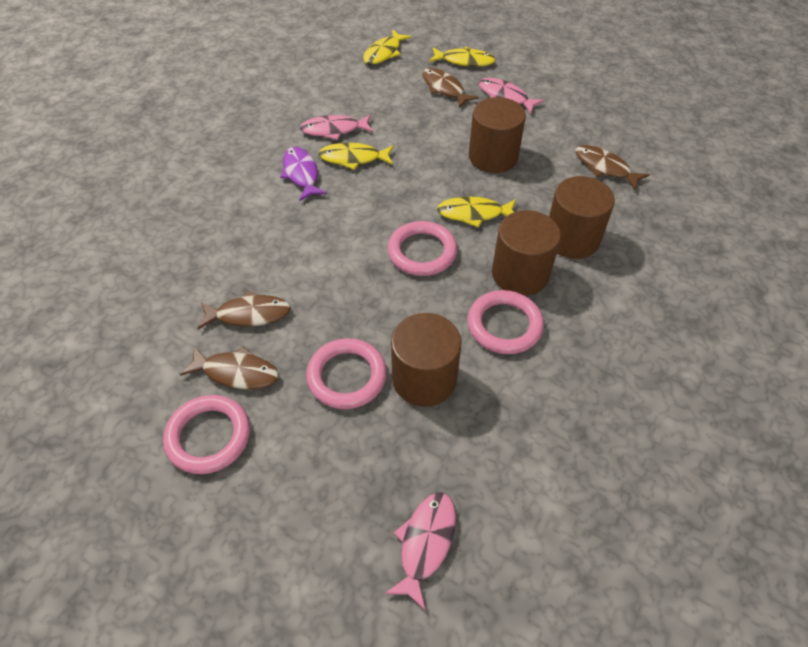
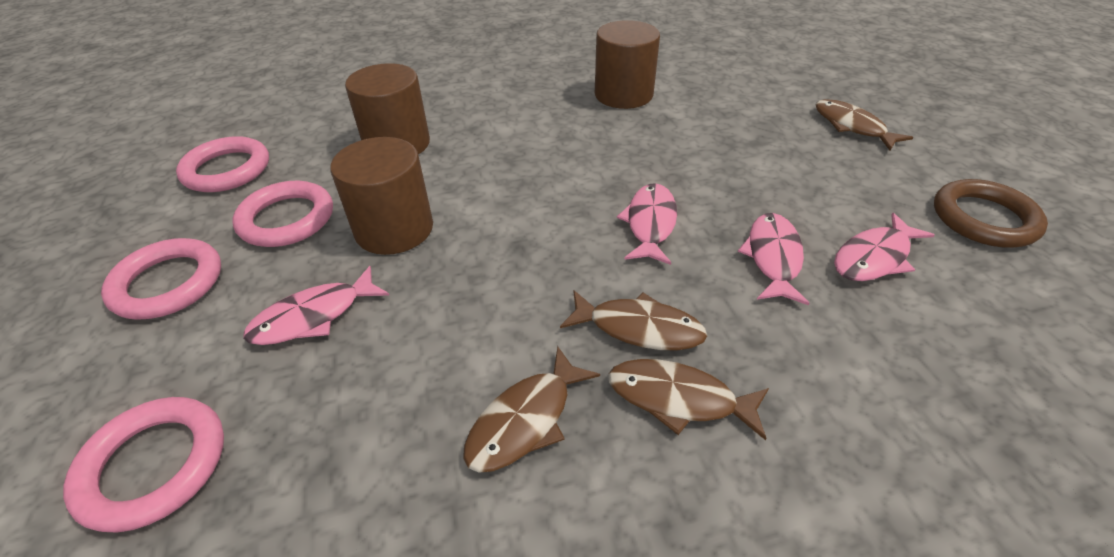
brown cylinder: 4 -> 3
brown ring: 0 -> 1
pink fish: 3 -> 4
purple fish: 1 -> 0
yellow fish: 4 -> 0

